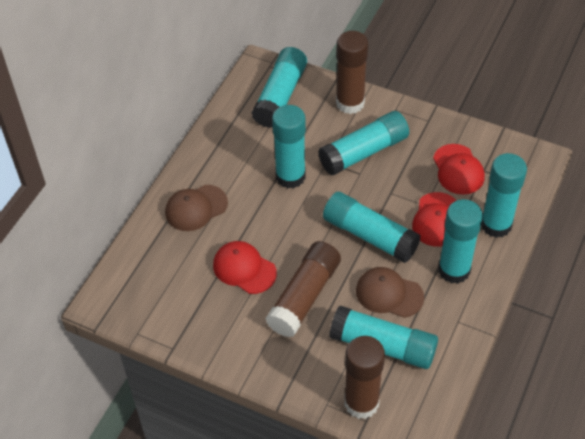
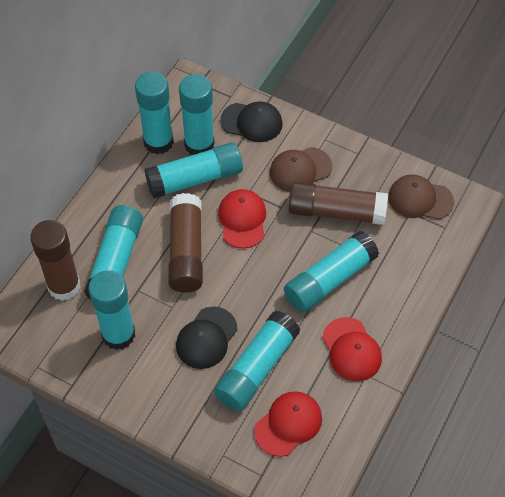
black cap: 0 -> 2

